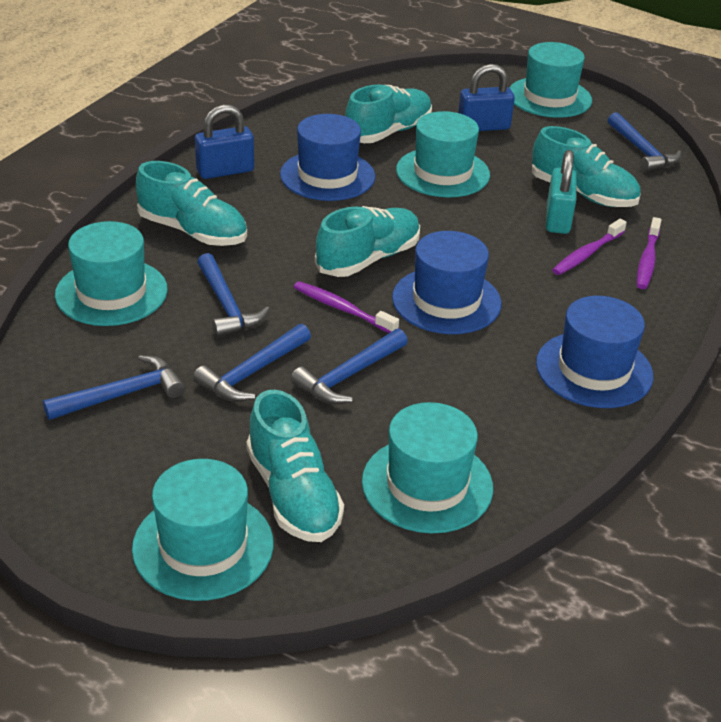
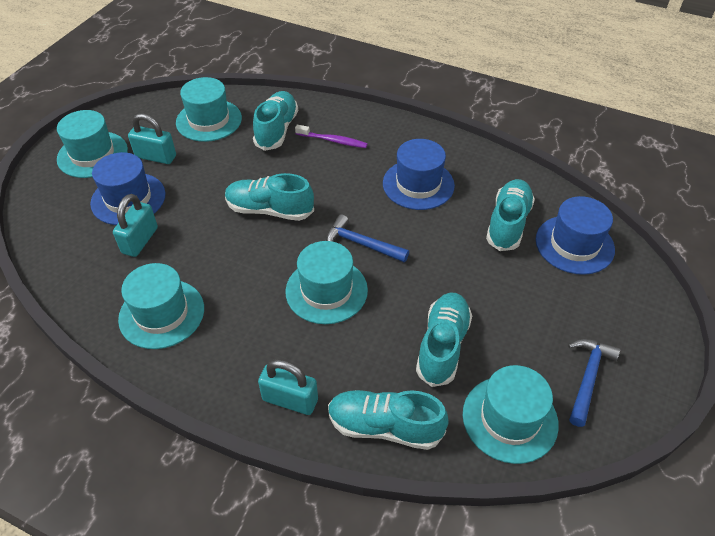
blue hammer: 5 -> 2
blue padlock: 2 -> 0
purple toothbrush: 3 -> 1
turquoise padlock: 1 -> 3

